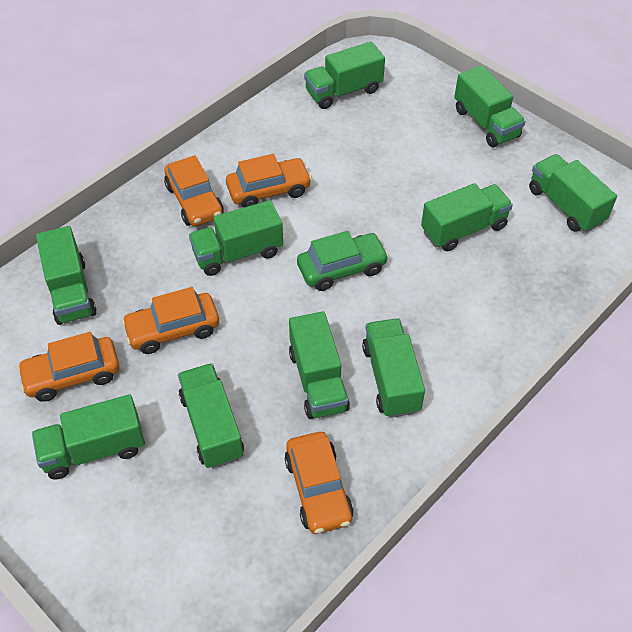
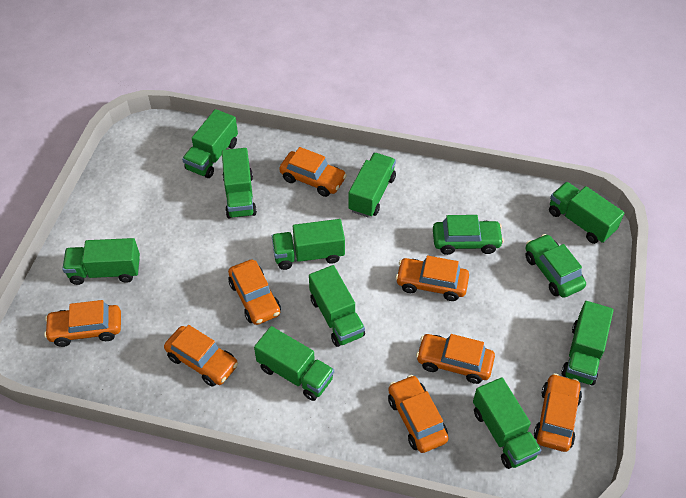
green car: 1 -> 2
orange car: 5 -> 8

